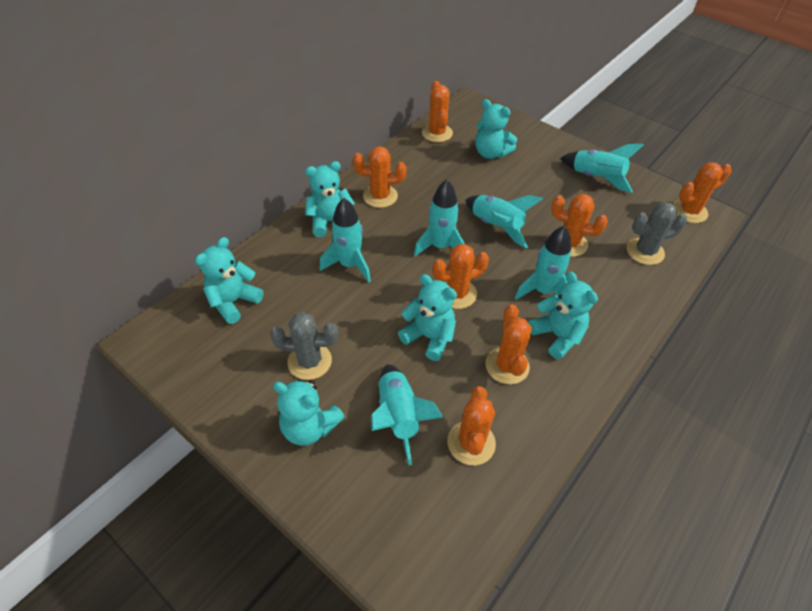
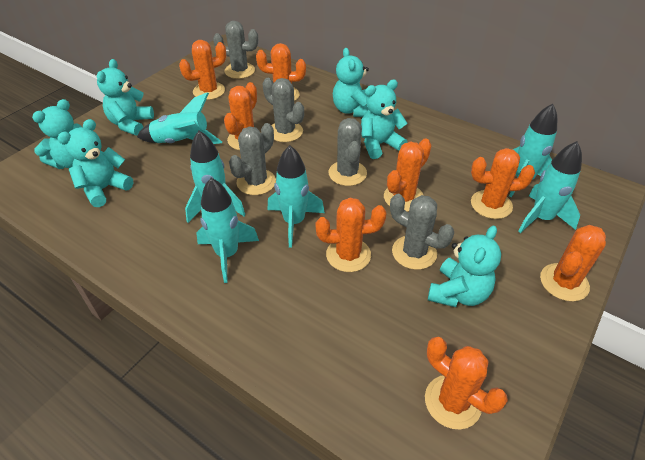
grey cactus: 2 -> 5
orange cactus: 7 -> 8

